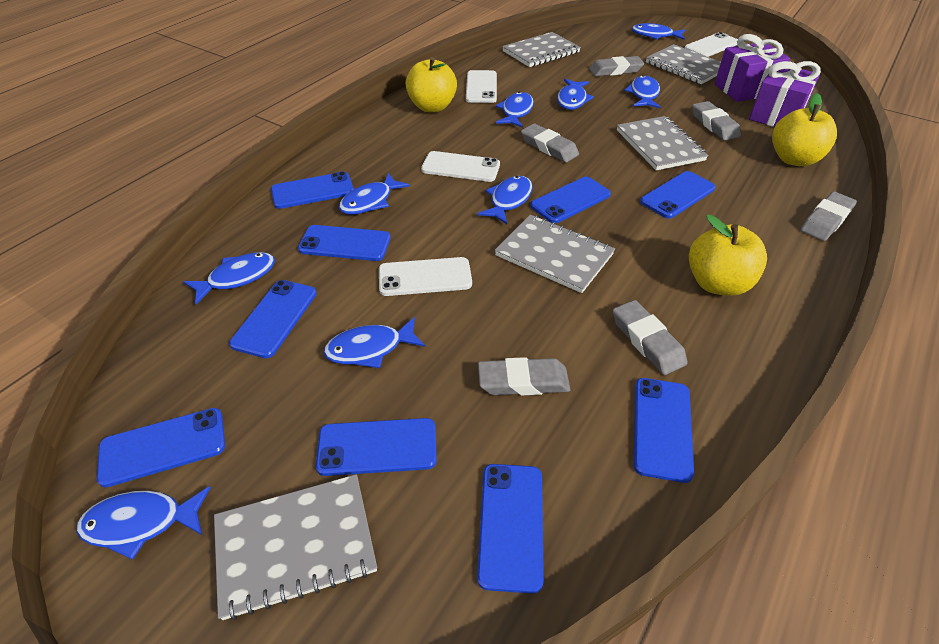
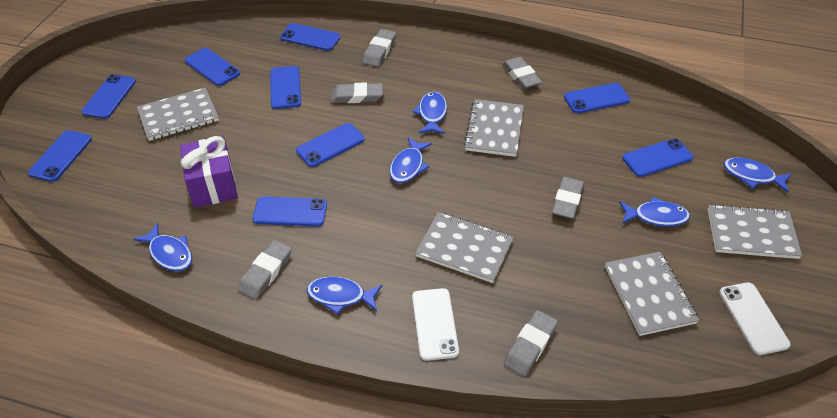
blue fish: 9 -> 6
purple gift: 2 -> 1
white phone: 4 -> 2
yellow apple: 3 -> 0

